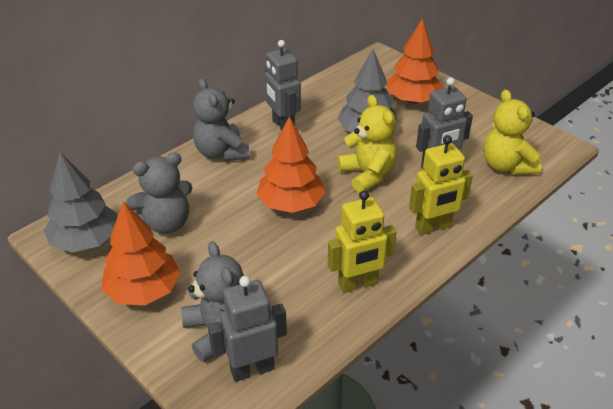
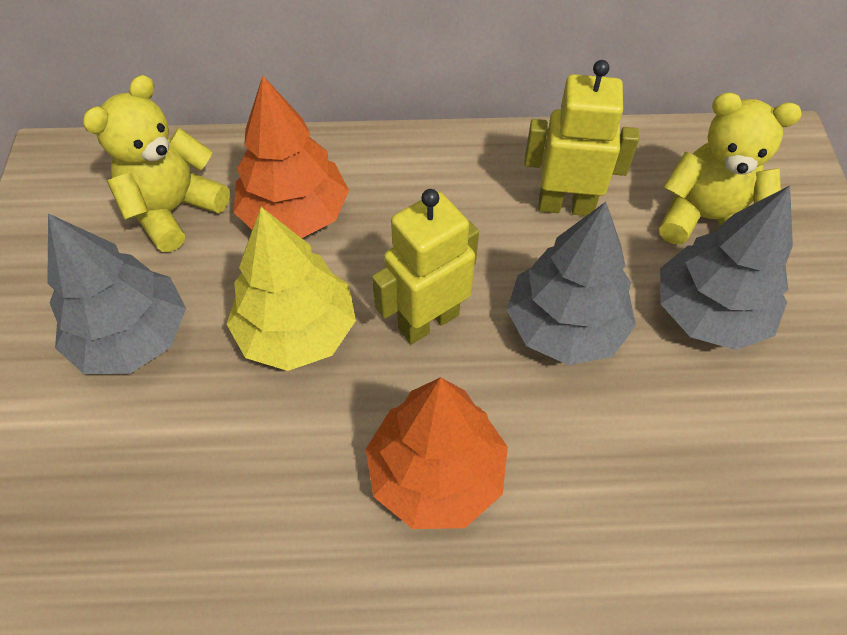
grey robot: 3 -> 0
grey teddy bear: 3 -> 0
grey tree: 2 -> 3
orange tree: 3 -> 2
yellow tree: 0 -> 1

